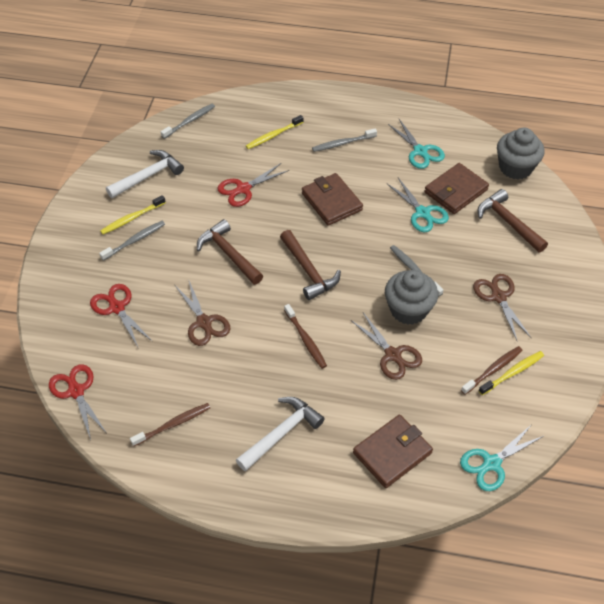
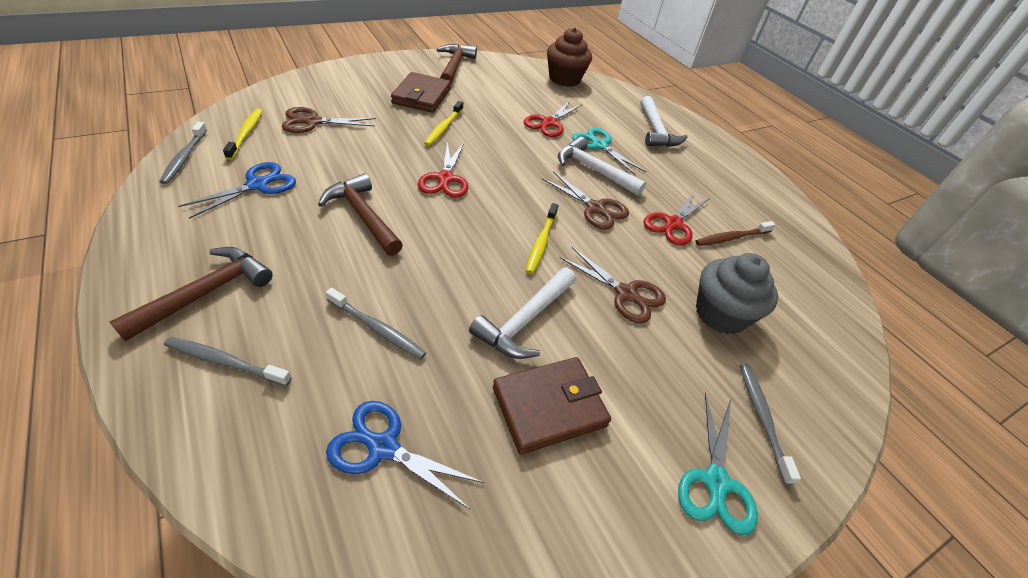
blue scissors: 0 -> 2
brown cupcake: 0 -> 1
brown toothbrush: 3 -> 1
brown wallet: 3 -> 2
grey cupcake: 2 -> 1
turquoise scissors: 3 -> 2
white hammer: 2 -> 3

